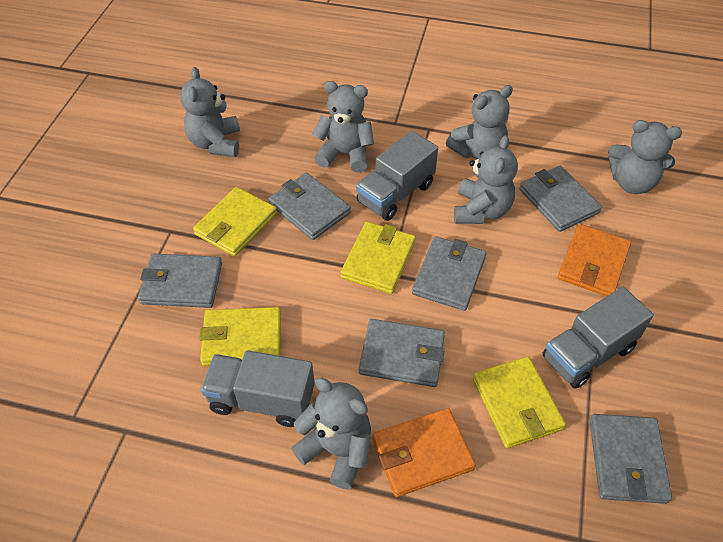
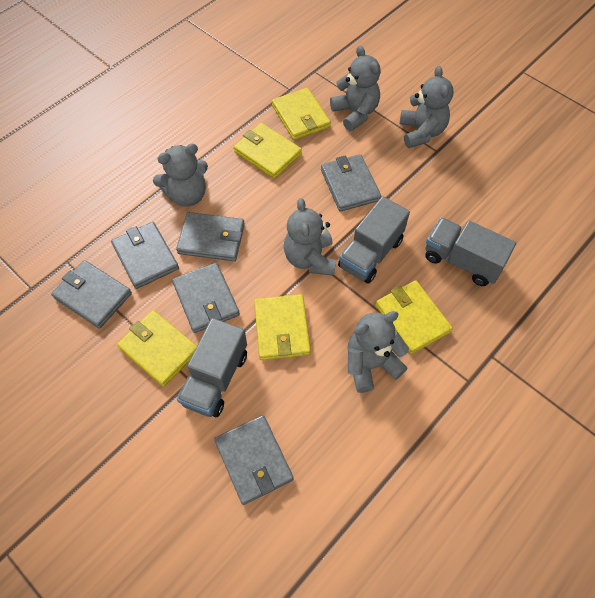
grey teddy bear: 6 -> 5
orange wallet: 2 -> 0
yellow wallet: 4 -> 5

